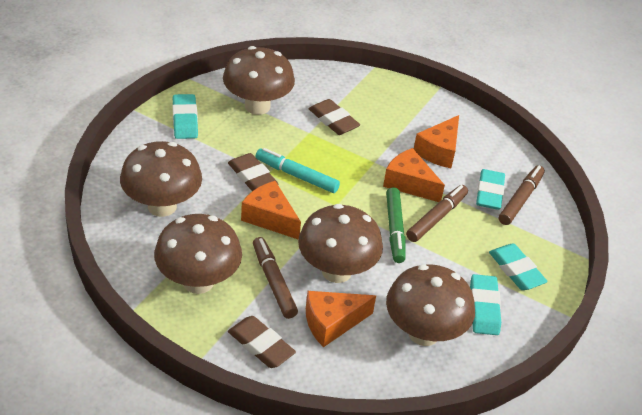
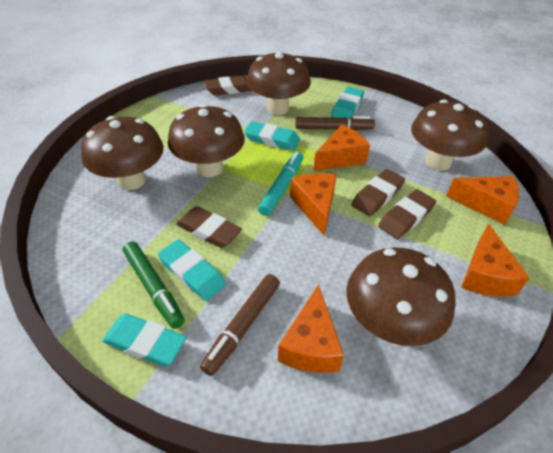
brown eraser: 3 -> 4
brown marker: 3 -> 2
orange cheese: 4 -> 5

